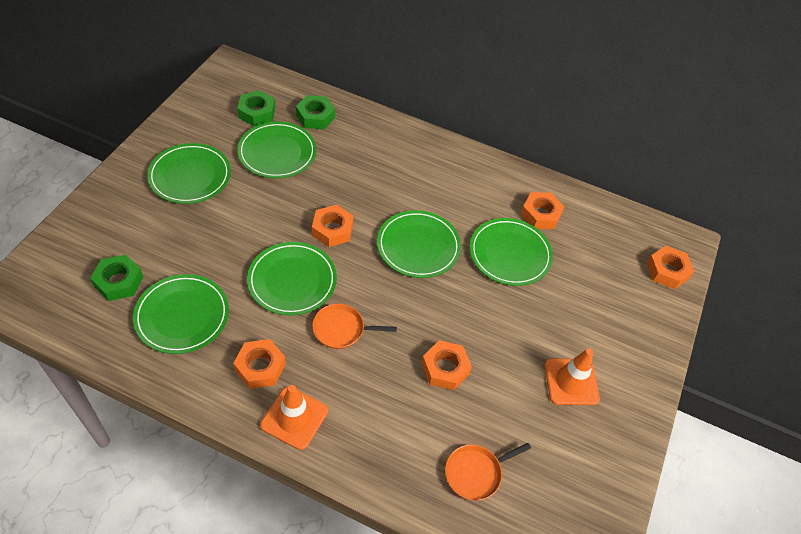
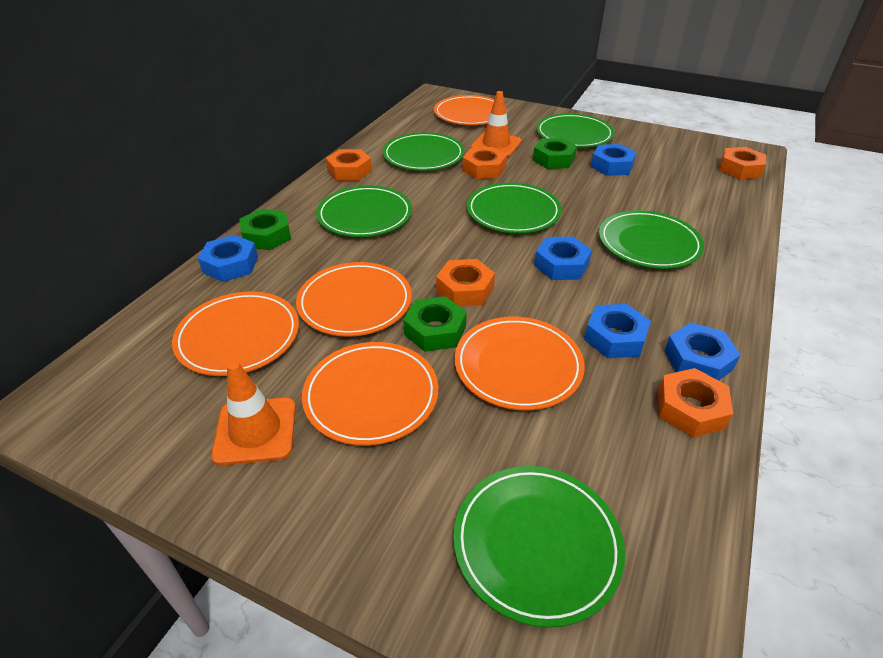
blue nut: 0 -> 5
orange pan: 2 -> 0
orange plate: 0 -> 5

